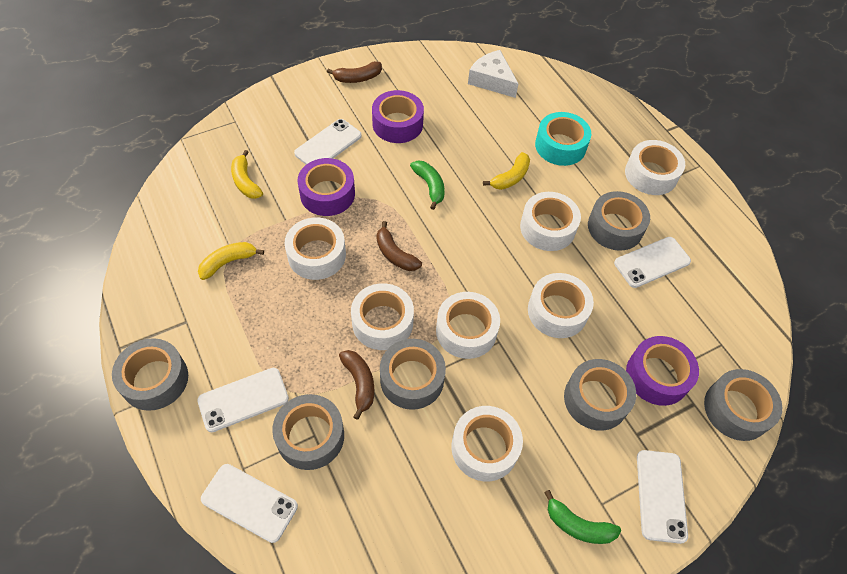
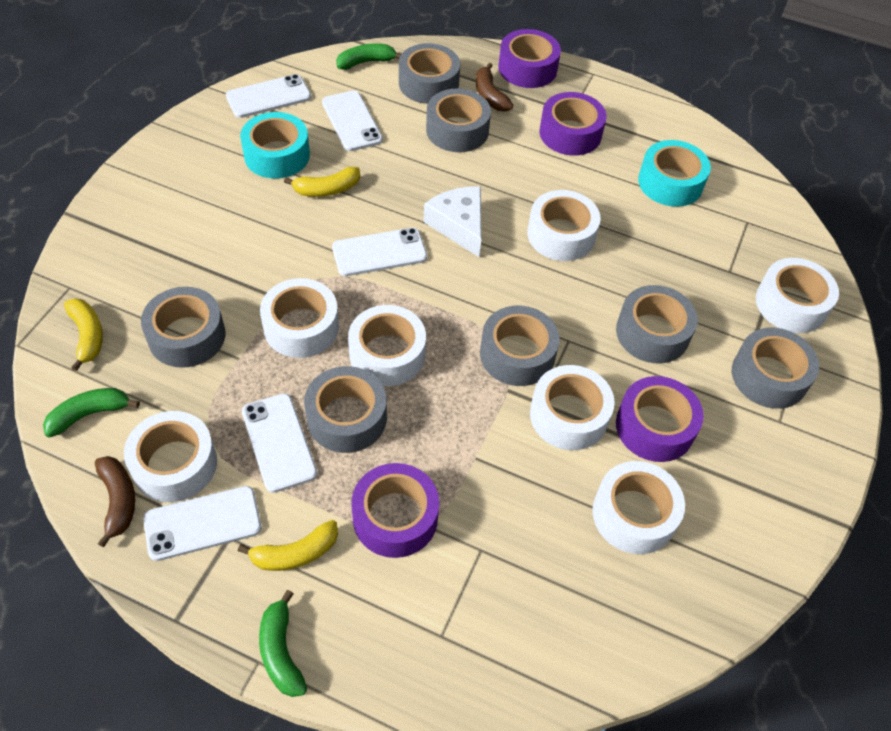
brown banana: 3 -> 2
green banana: 2 -> 3
grey tape: 6 -> 7
purple tape: 3 -> 4
turquoise tape: 1 -> 2

